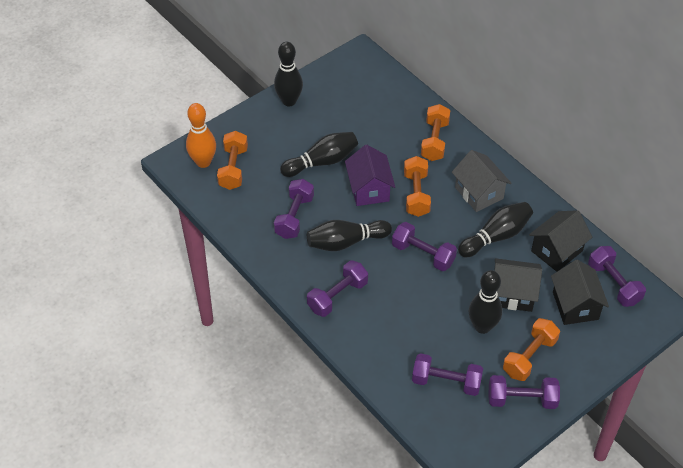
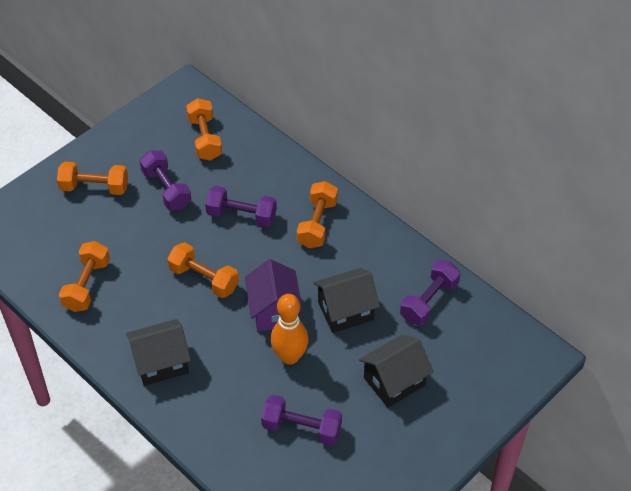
black bowling pin: 5 -> 0
grey house: 1 -> 0
orange dumbbell: 4 -> 5
purple dumbbell: 6 -> 4

